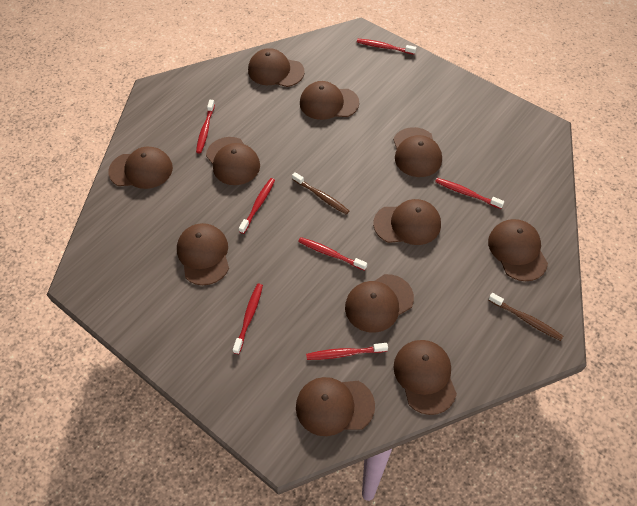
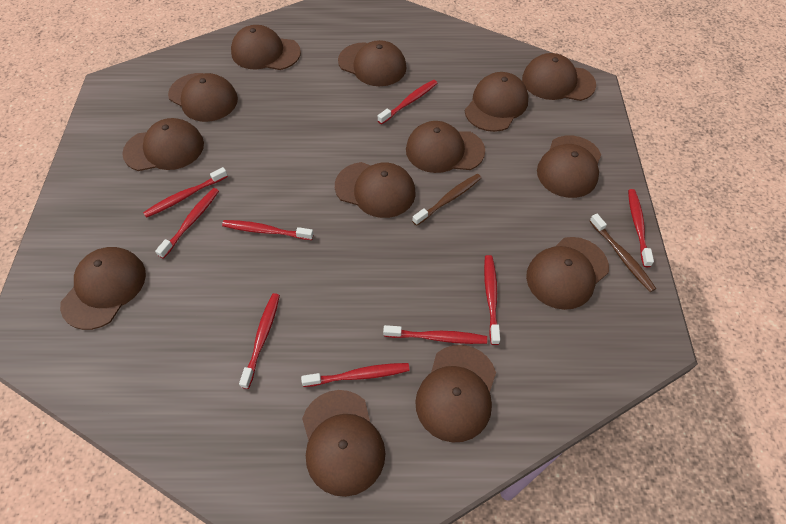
brown cap: 11 -> 13
red toothbrush: 7 -> 9

